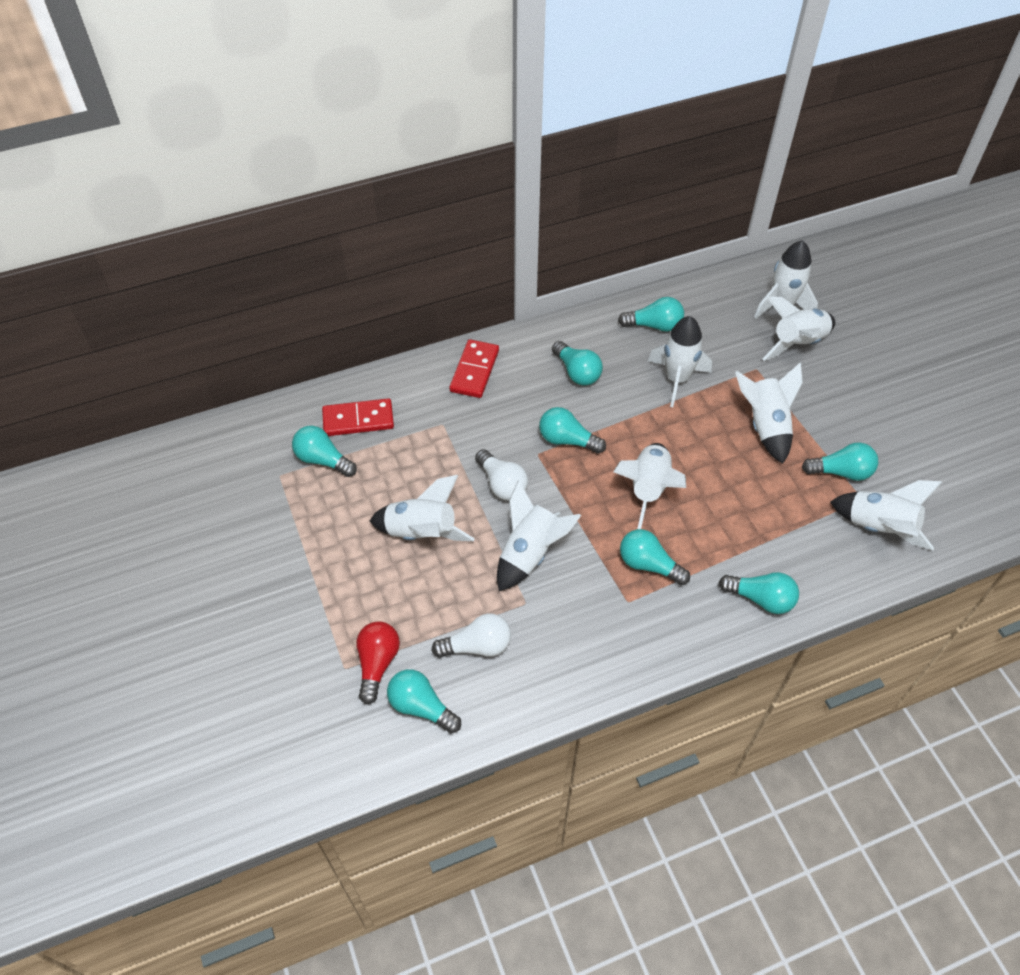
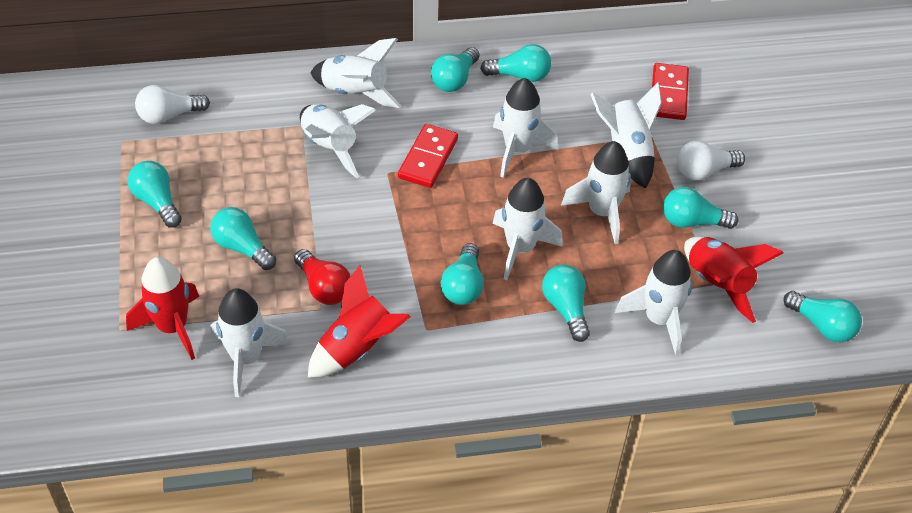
red rocket: 0 -> 3

